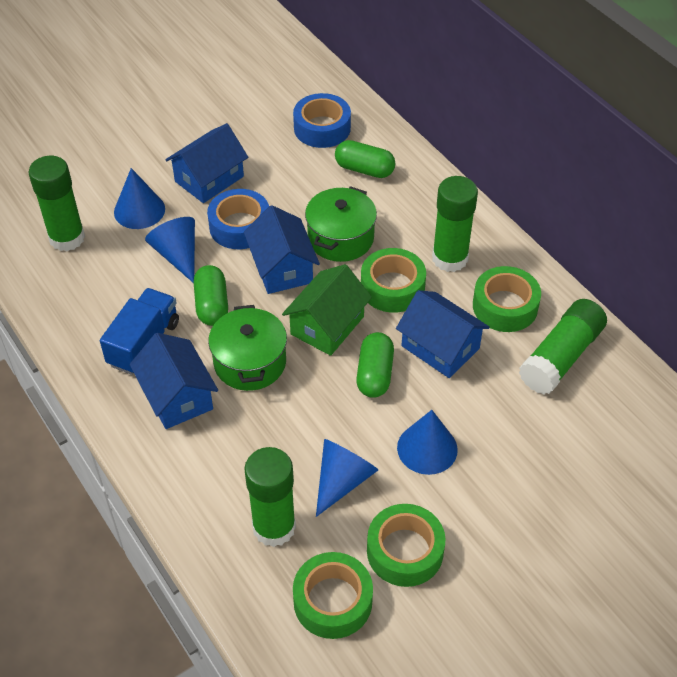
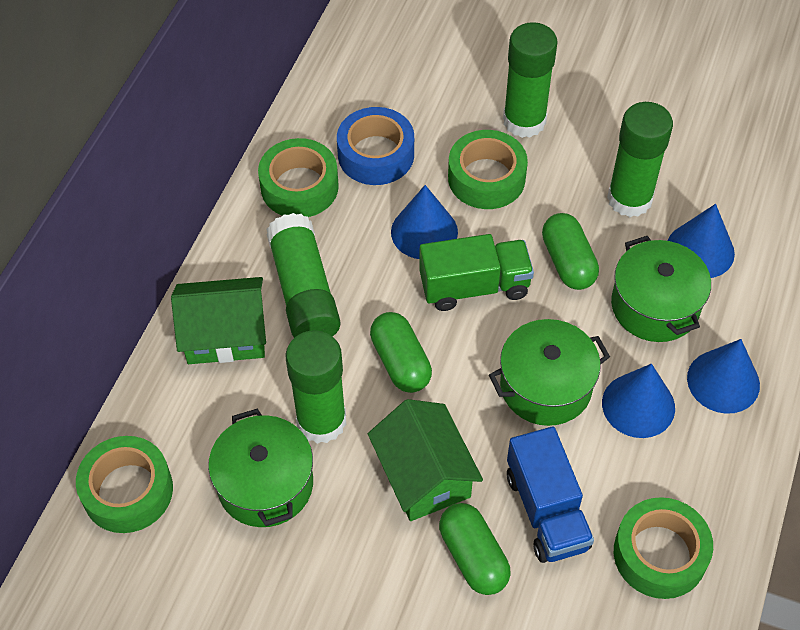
blue house: 4 -> 0
blue tape: 2 -> 1
green house: 1 -> 2
green pot: 2 -> 3
green truck: 0 -> 1

